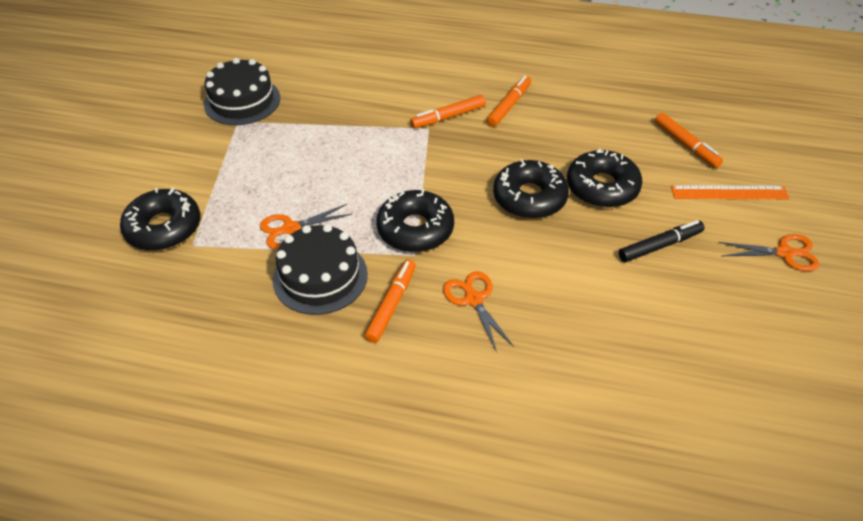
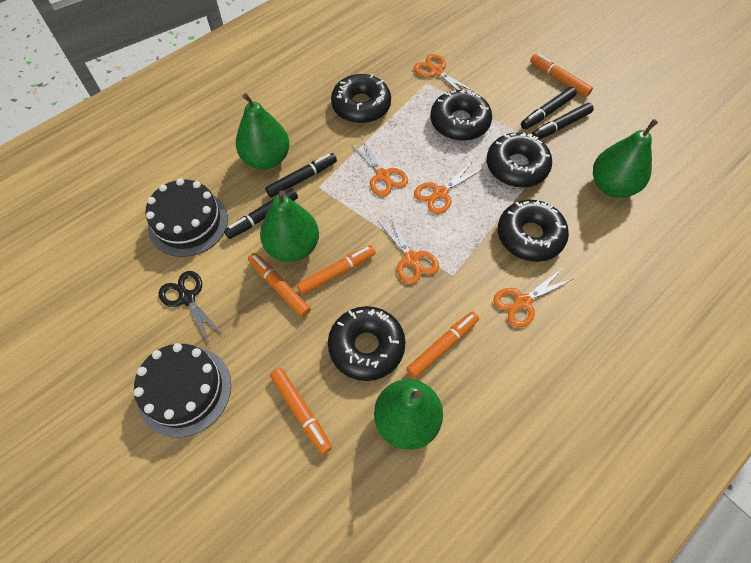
black donut: 4 -> 5
black marker: 1 -> 4
black scissors: 0 -> 1
green pear: 0 -> 4
orange marker: 4 -> 5
orange ruler: 1 -> 0
orange scissors: 3 -> 5

